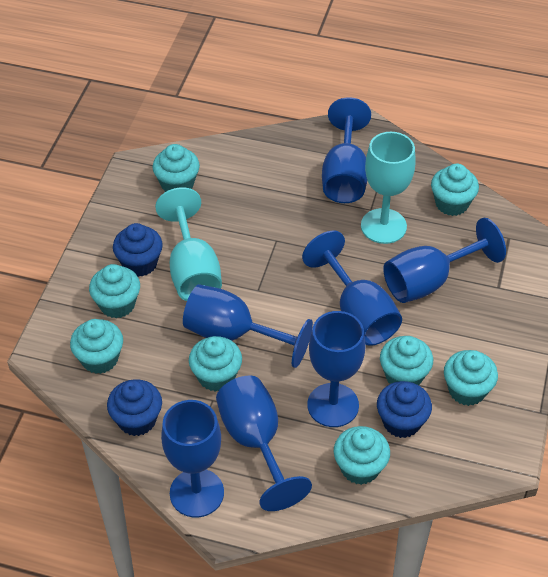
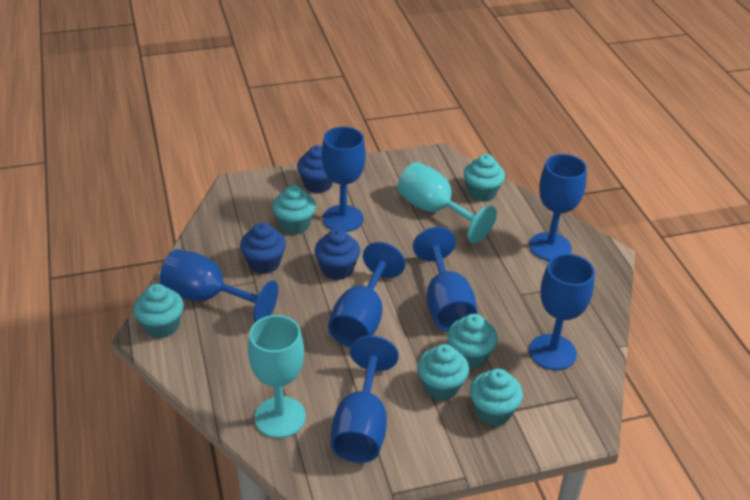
turquoise cupcake: 8 -> 6

